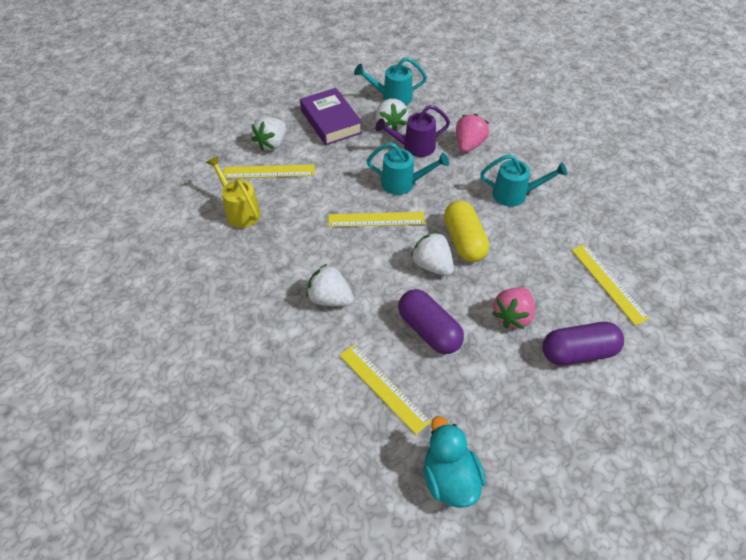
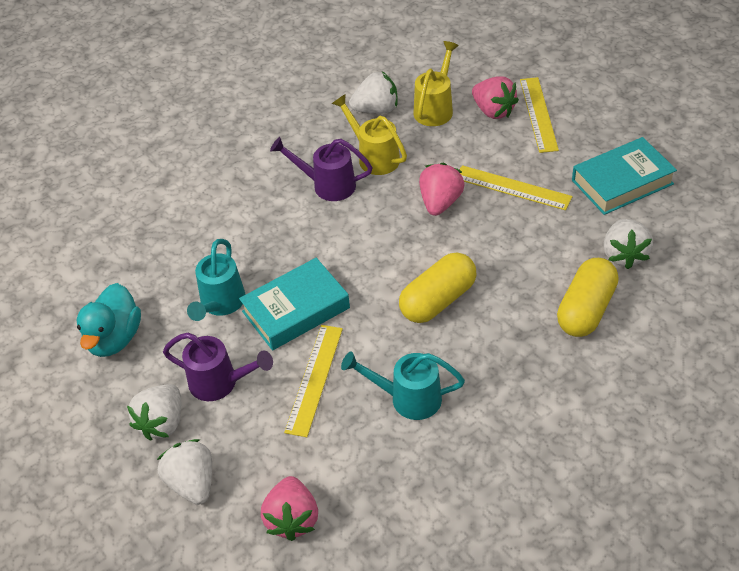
pink strawberry: 2 -> 3
purple book: 1 -> 0
purple capsule: 2 -> 0
purple watering can: 1 -> 2
turquoise book: 0 -> 2
turquoise watering can: 3 -> 2
yellow capsule: 1 -> 2
yellow ruler: 4 -> 3
yellow watering can: 1 -> 2

